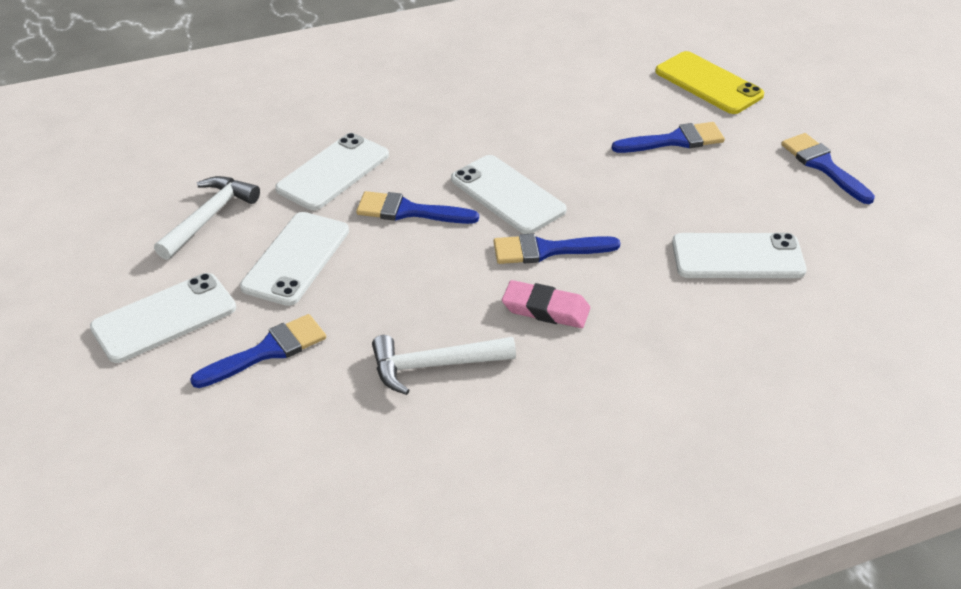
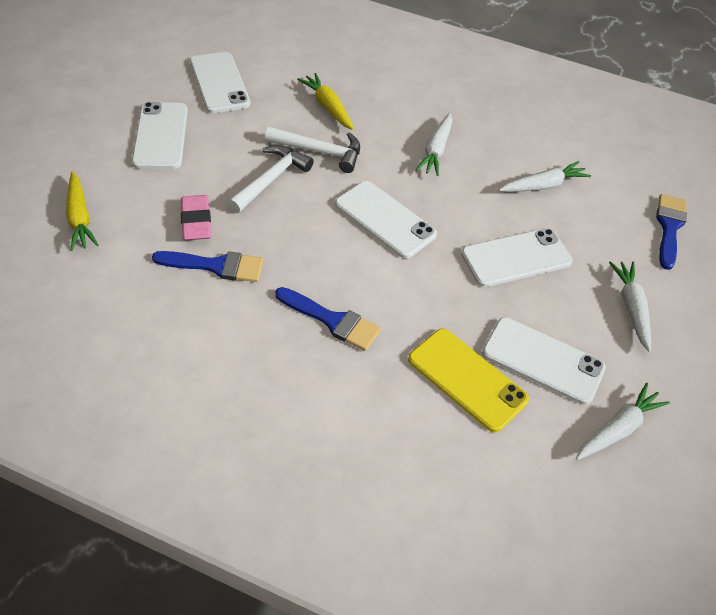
blue brush: 5 -> 3
white carrot: 0 -> 4
yellow carrot: 0 -> 2

